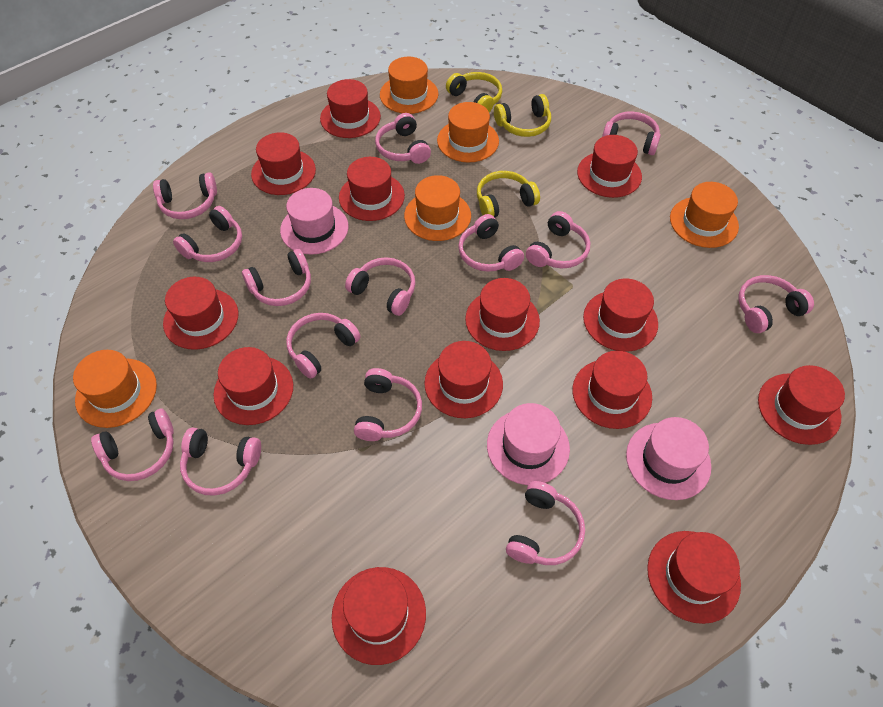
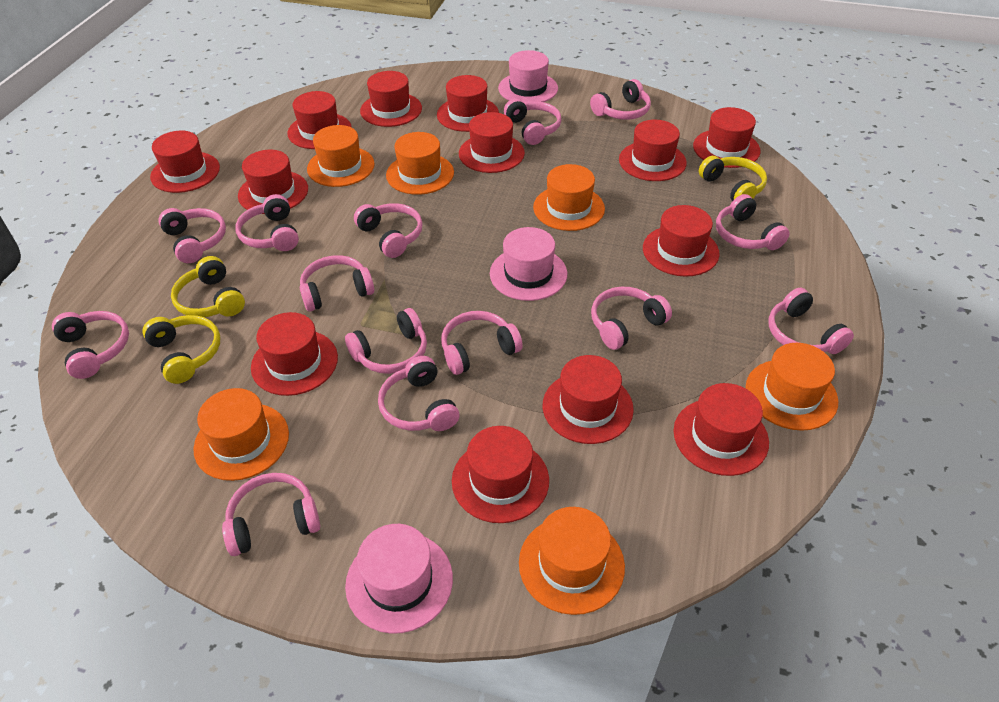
orange hat: 5 -> 6

